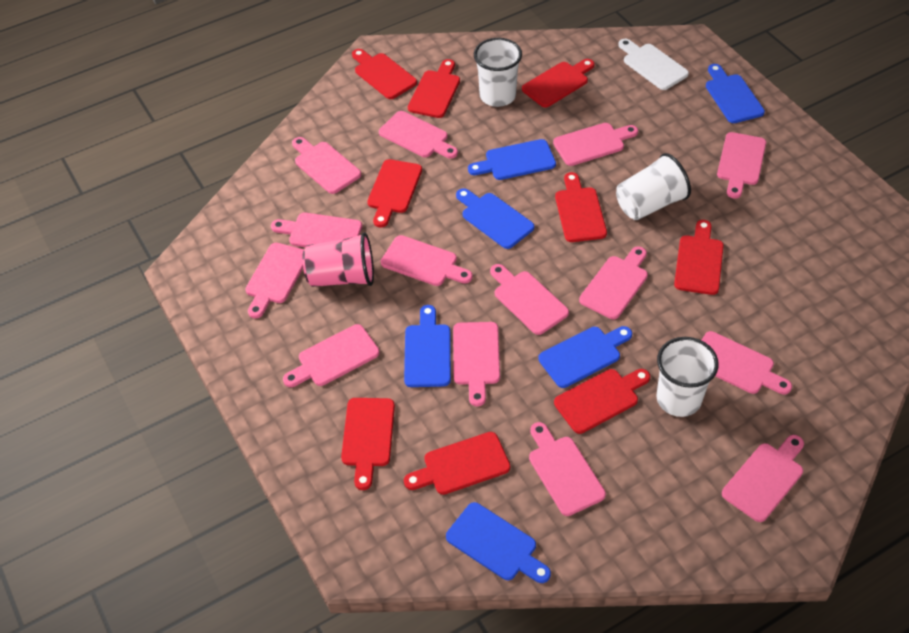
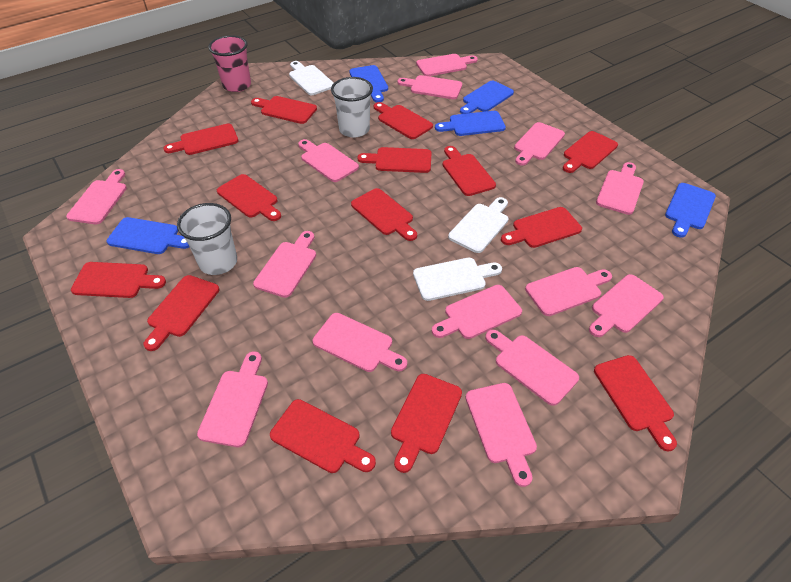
blue cutting board: 6 -> 5
red cutting board: 9 -> 14
white cup: 3 -> 2
white cutting board: 1 -> 3

